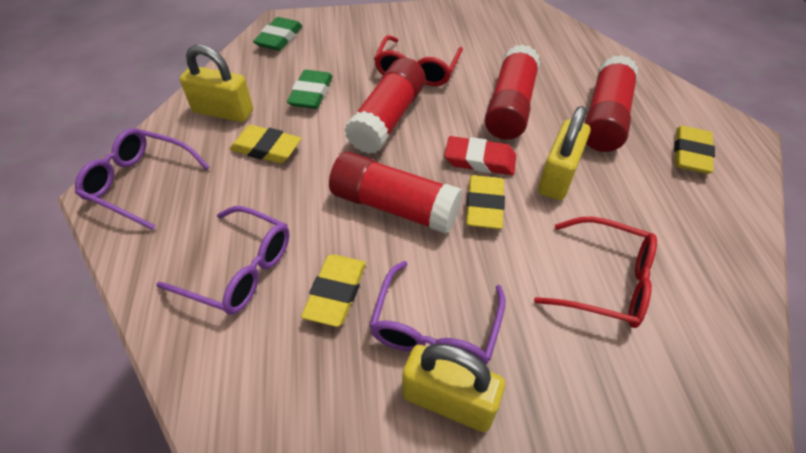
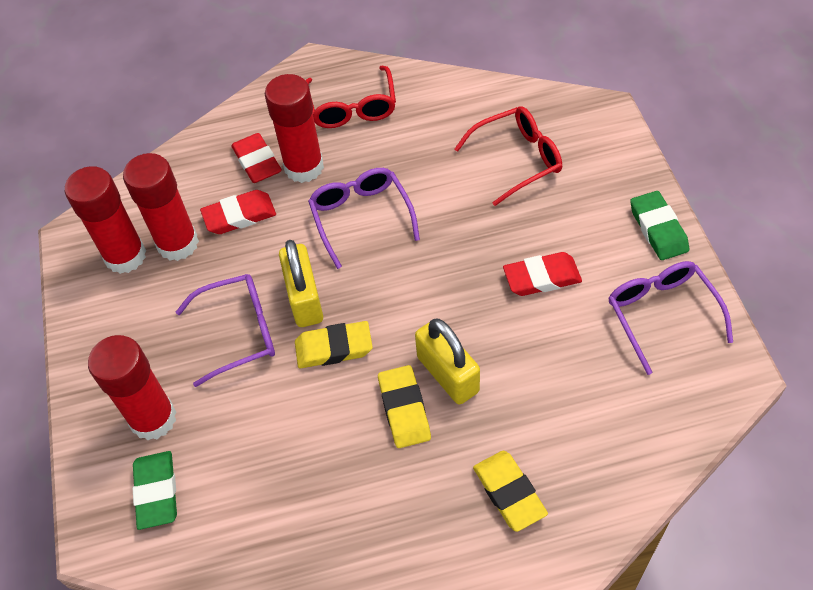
red eraser: 1 -> 3
yellow eraser: 4 -> 3
yellow padlock: 3 -> 2

